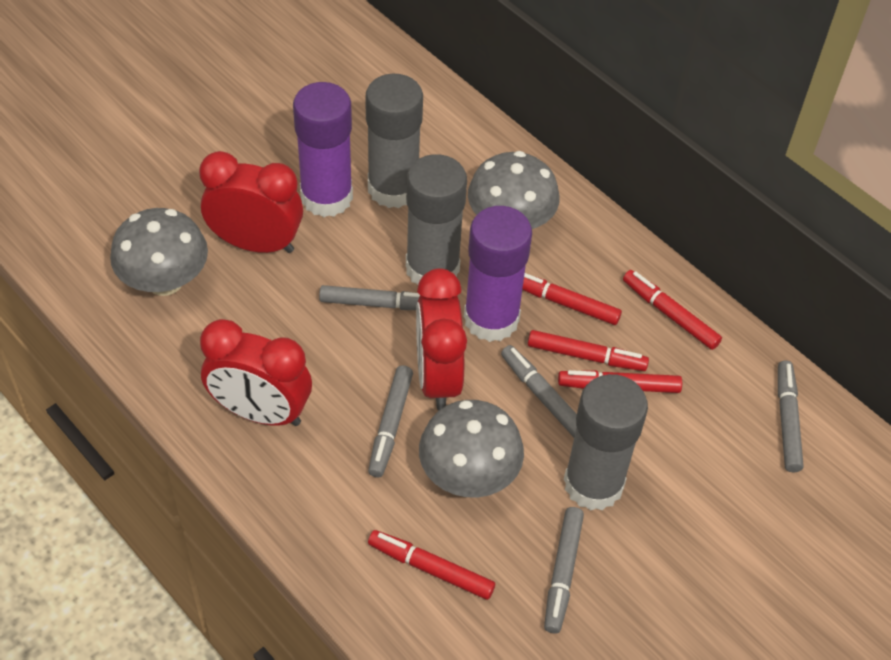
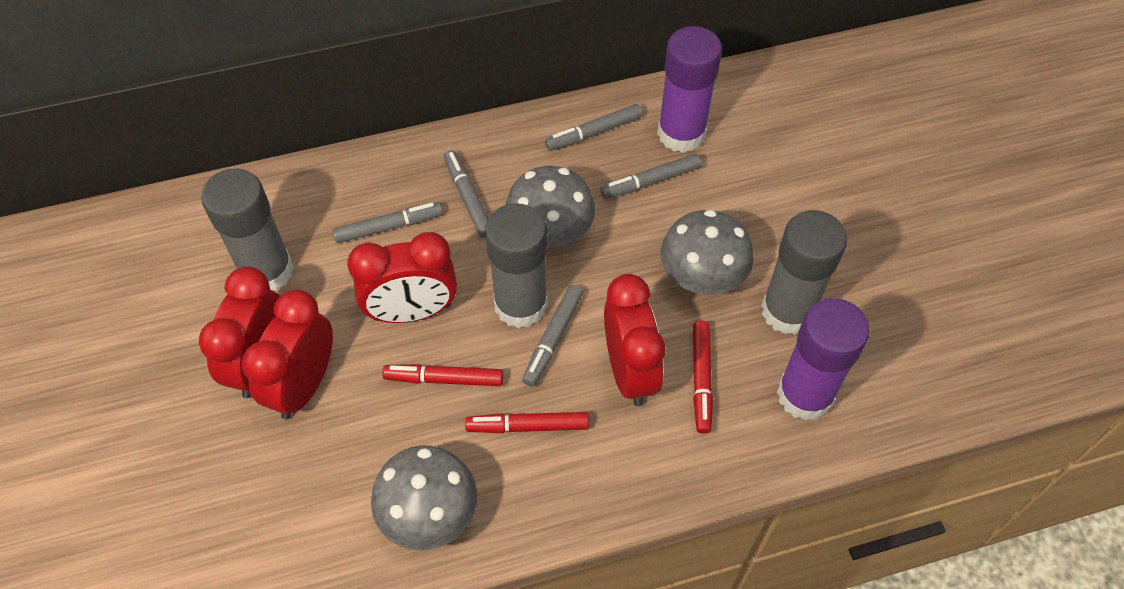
red clock: 3 -> 4
red marker: 5 -> 3

